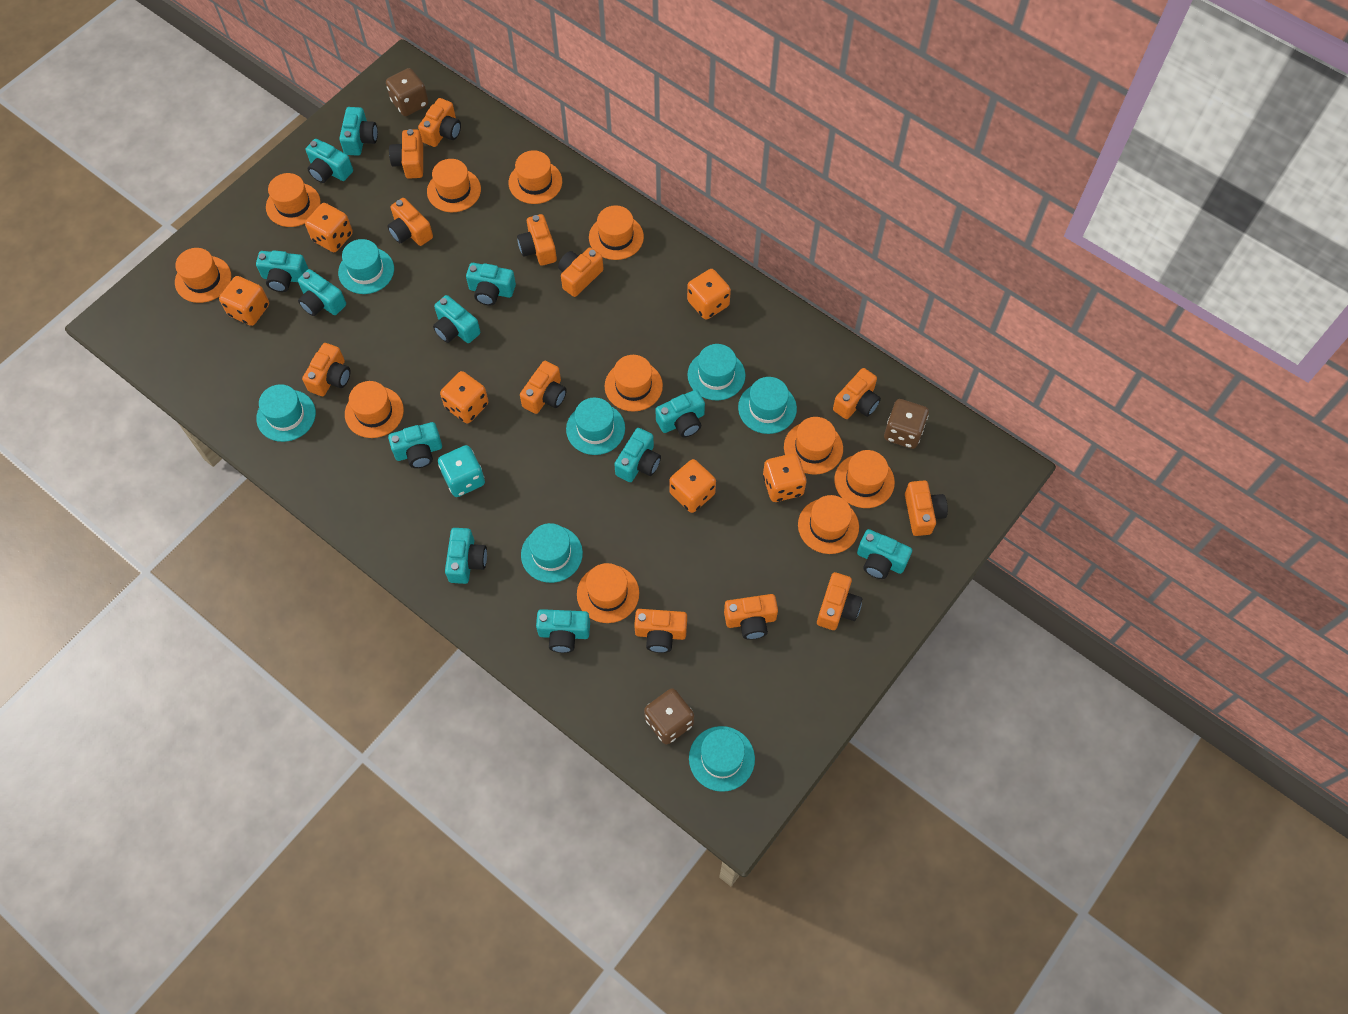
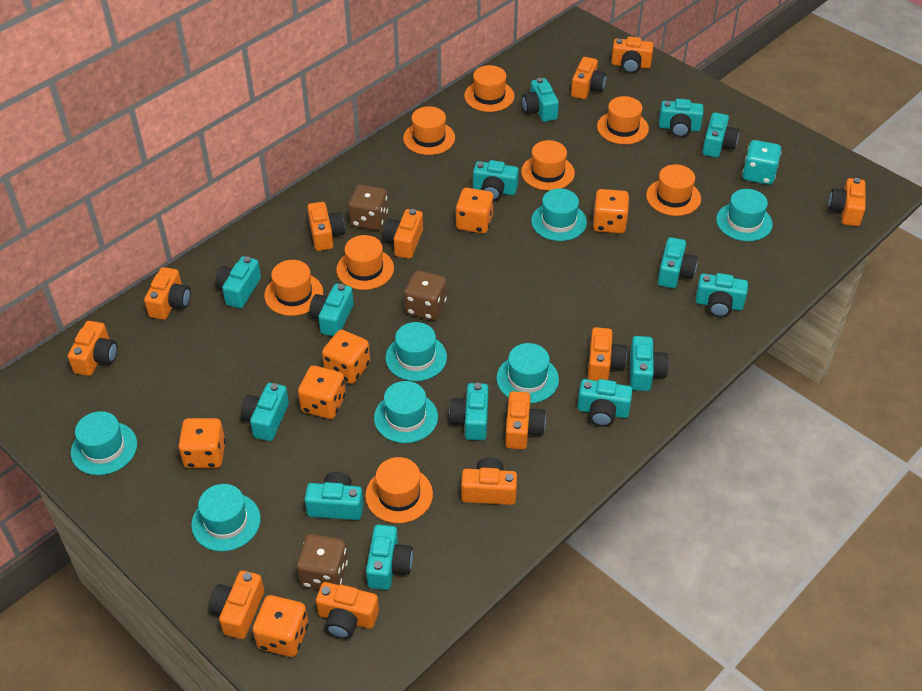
orange hat: 11 -> 8
turquoise camera: 12 -> 14

